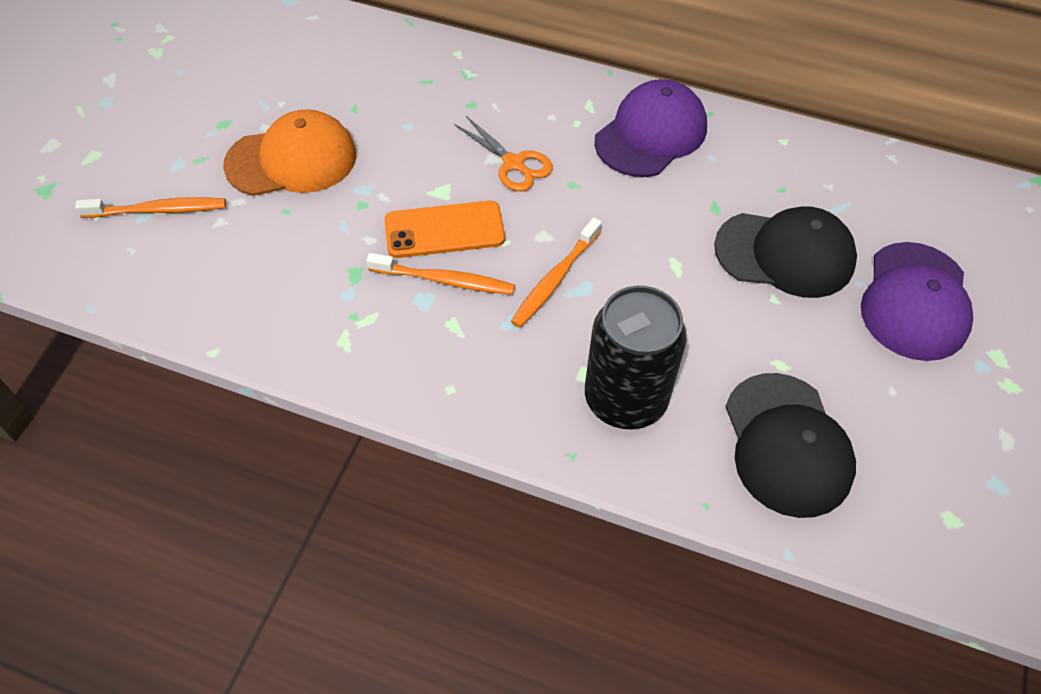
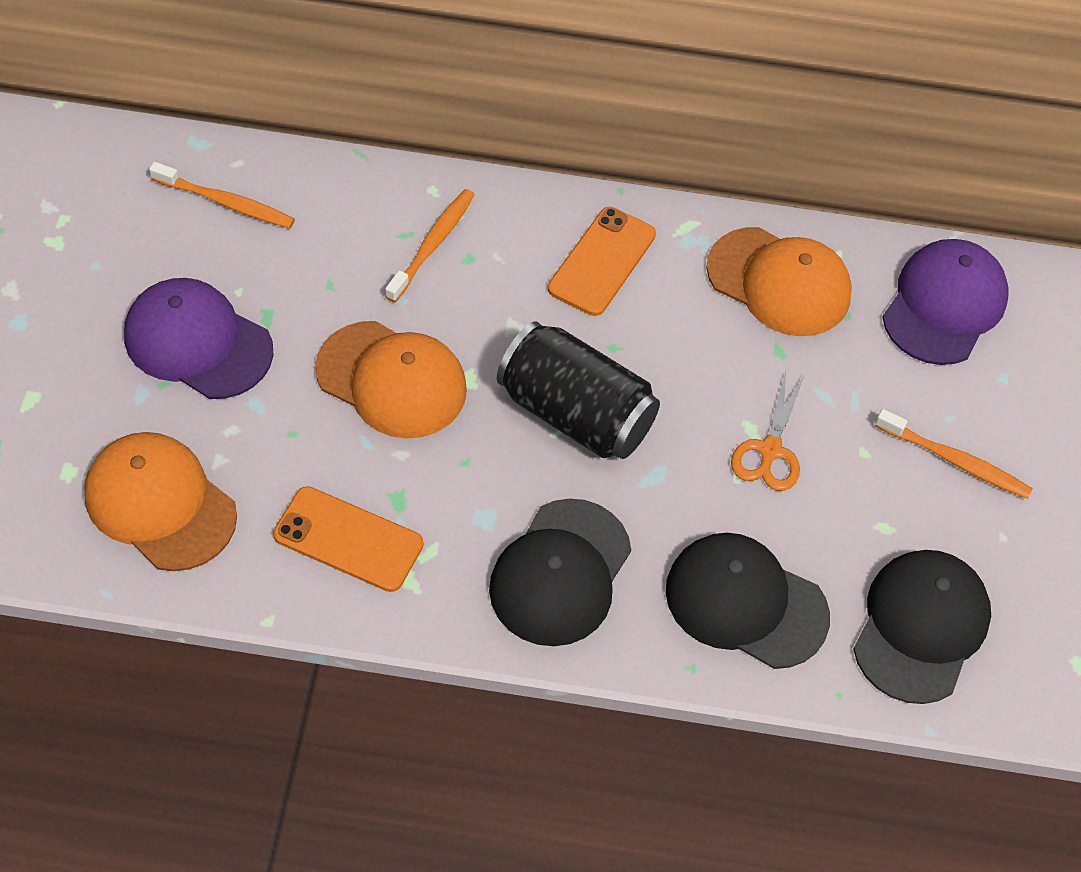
black cap: 2 -> 3
orange cap: 1 -> 3
orange phone: 1 -> 2

